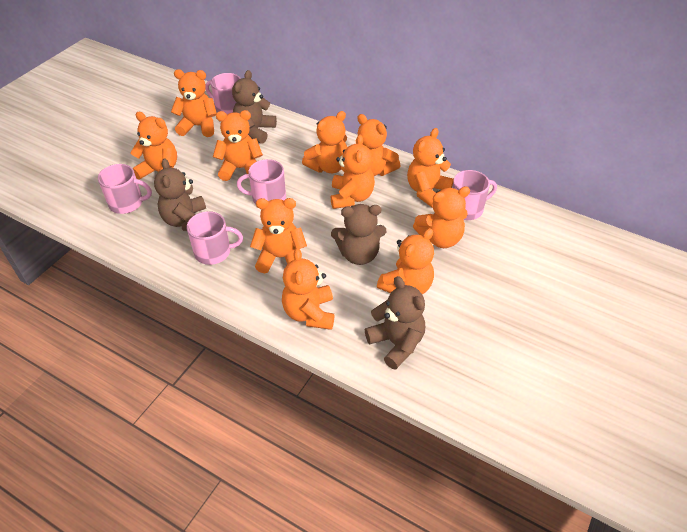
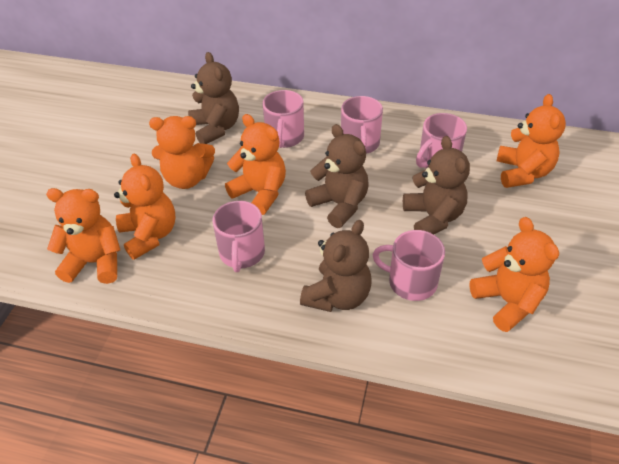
orange teddy bear: 11 -> 6

